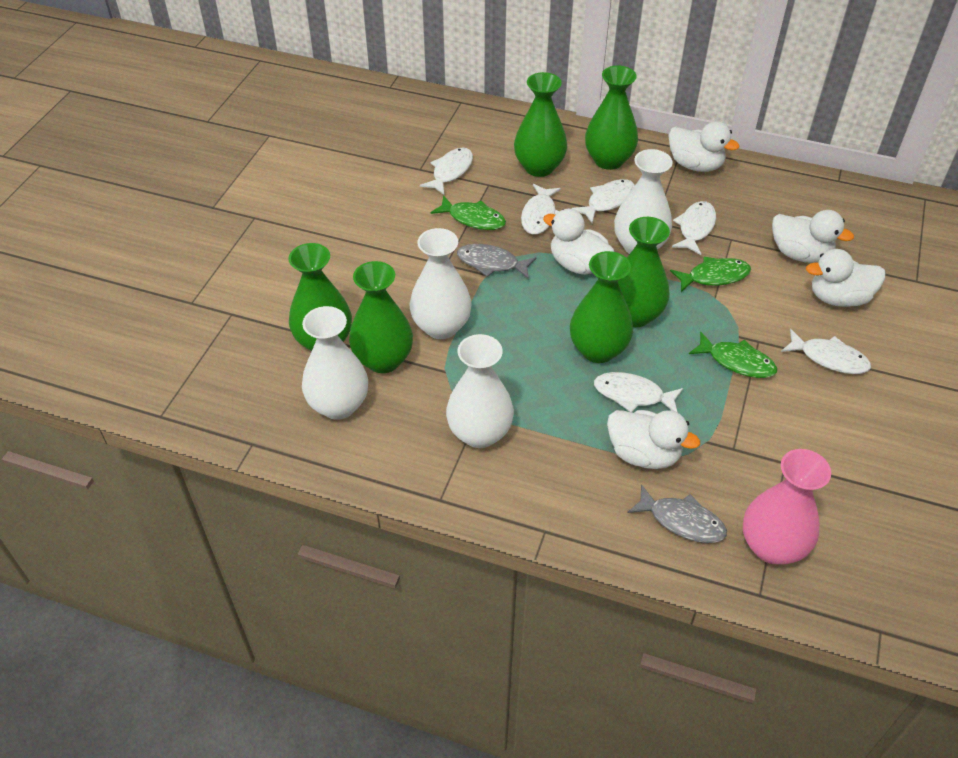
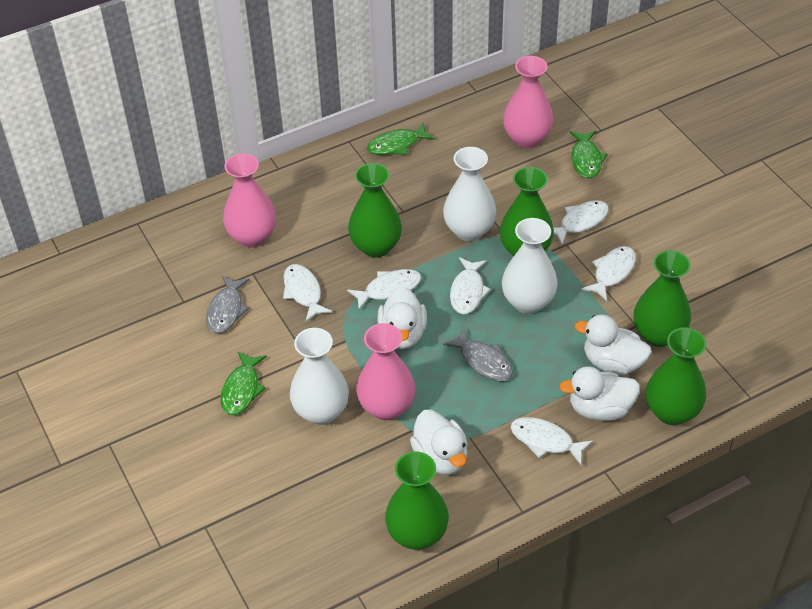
green vase: 6 -> 5
pink vase: 1 -> 3
white duck: 5 -> 4
white vase: 4 -> 3

